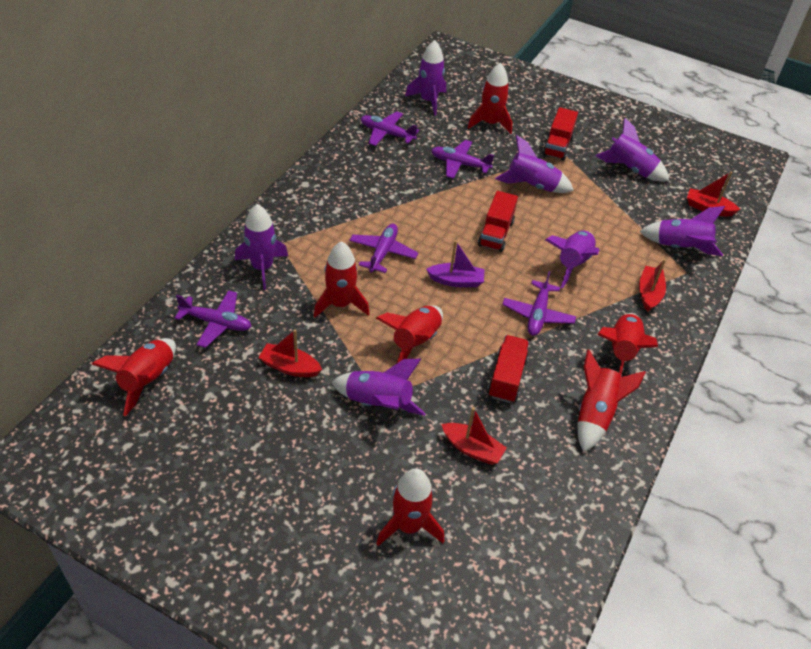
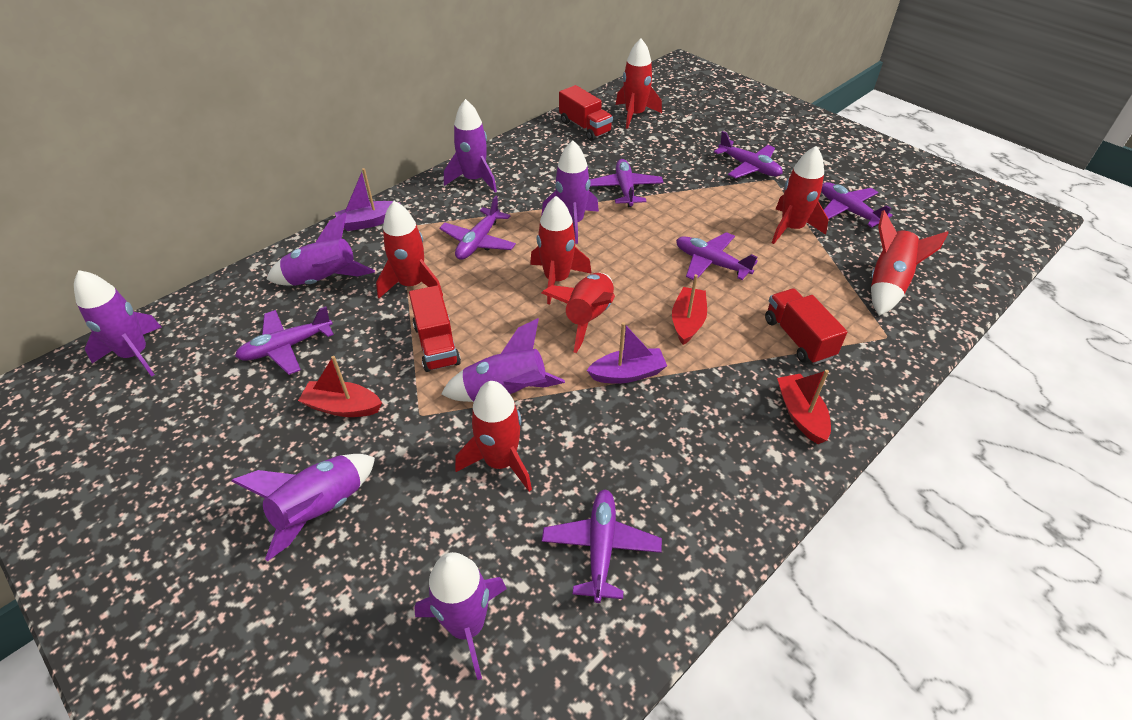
purple boat: 1 -> 2
purple plane: 5 -> 7
red boat: 4 -> 3

